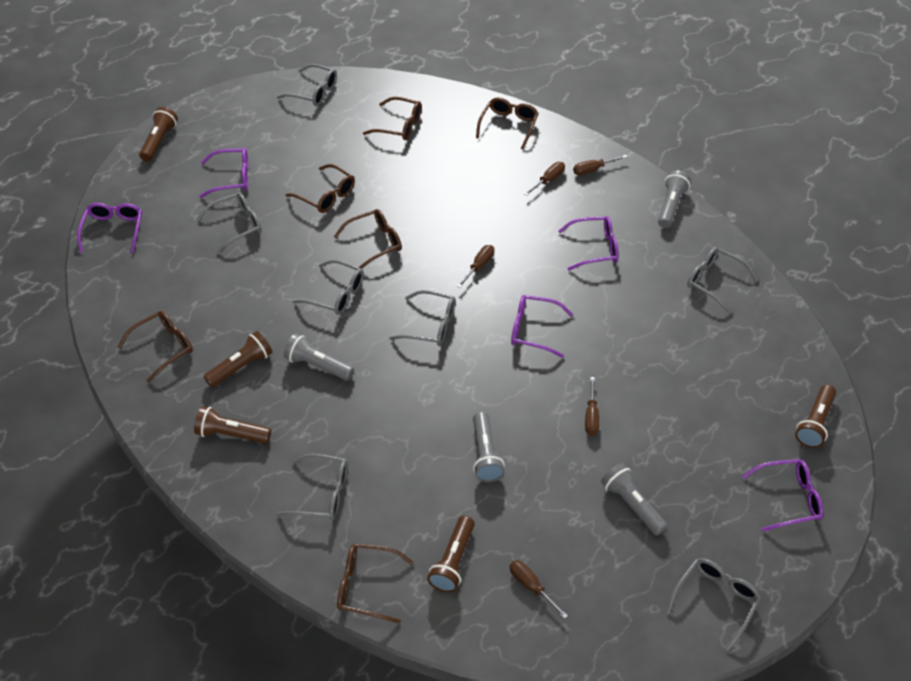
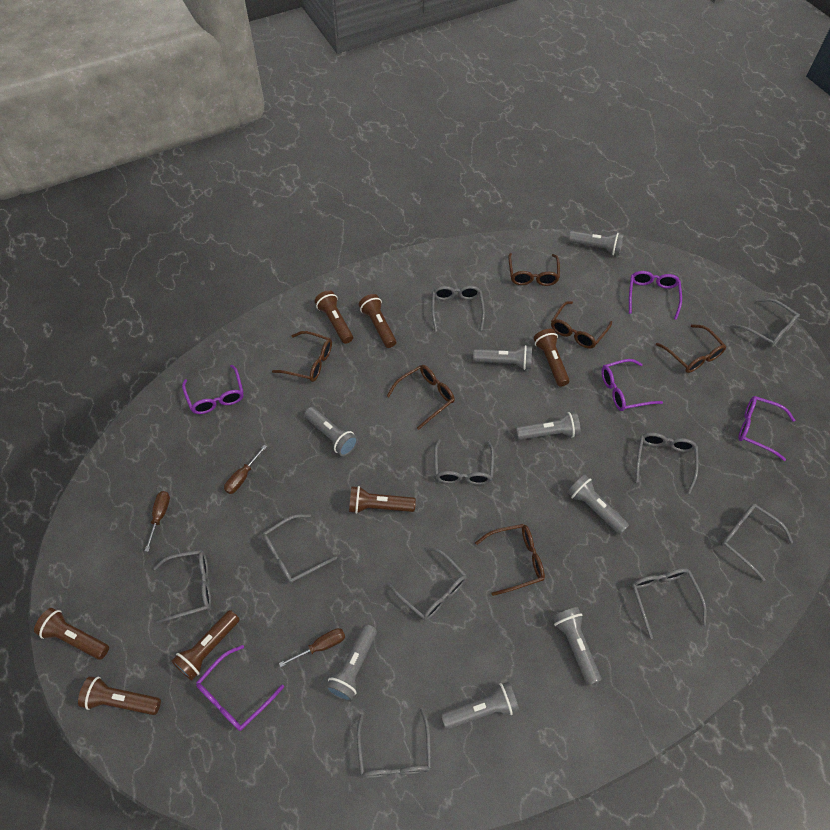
brown flashlight: 5 -> 7
brown screwdriver: 5 -> 3
grey flashlight: 4 -> 8
grey glasses: 7 -> 10

